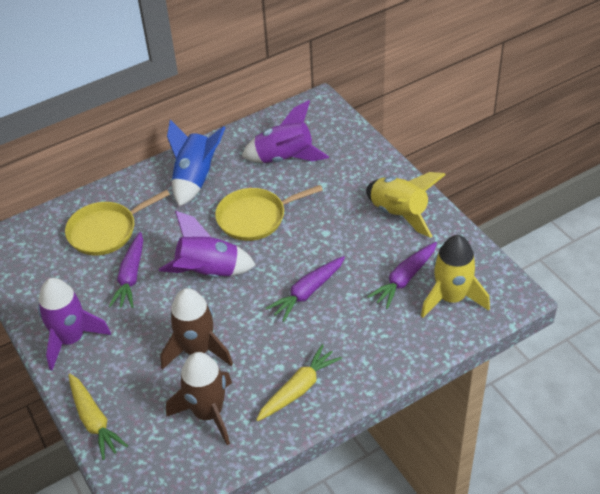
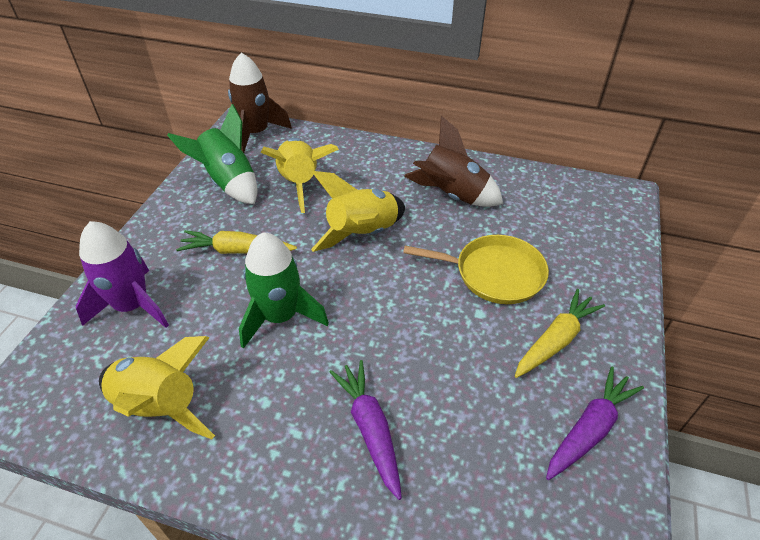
blue rocket: 1 -> 0
green rocket: 0 -> 2
purple carrot: 3 -> 2
purple rocket: 3 -> 1
yellow pan: 2 -> 1
yellow rocket: 2 -> 3

